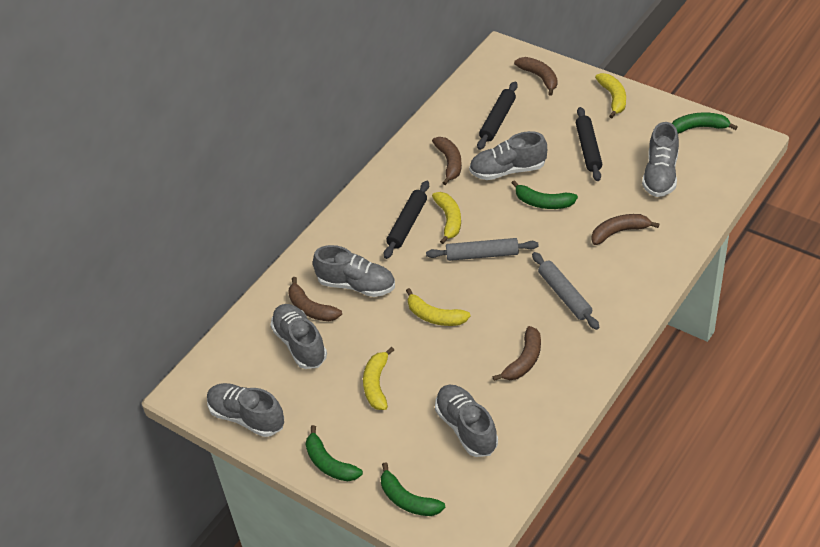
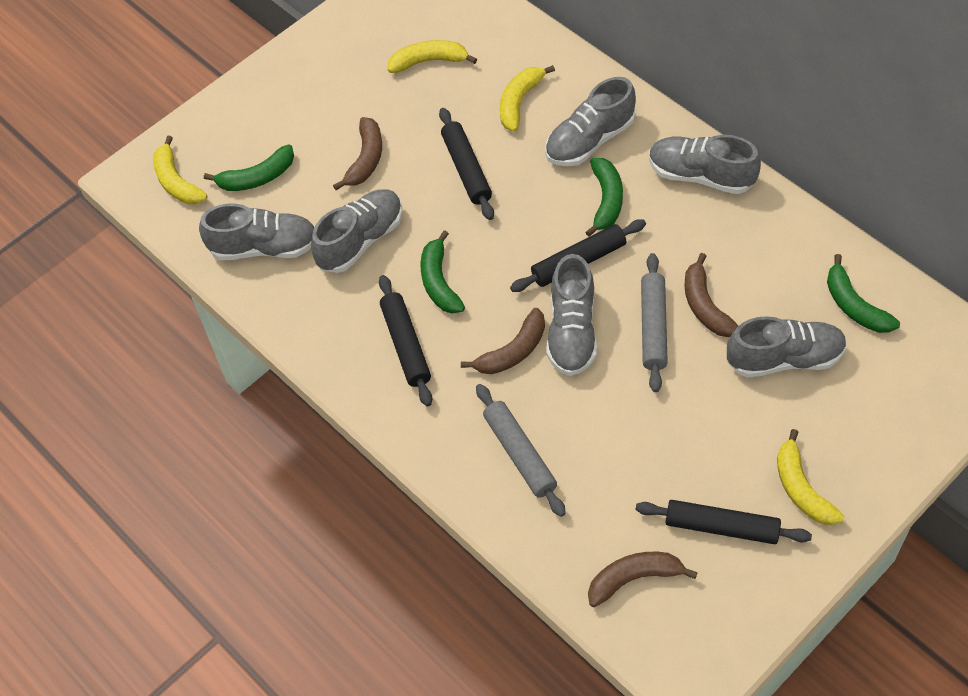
black rolling pin: 3 -> 4
brown banana: 5 -> 4

